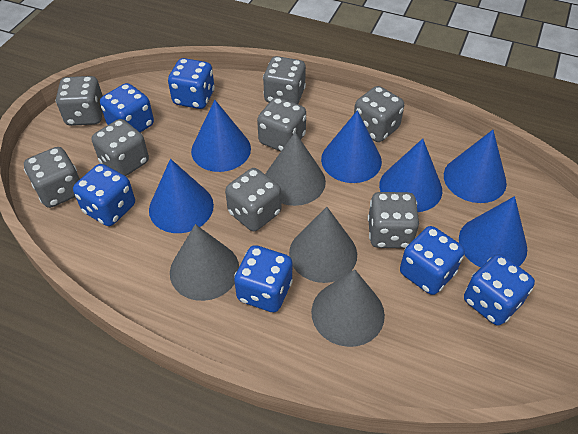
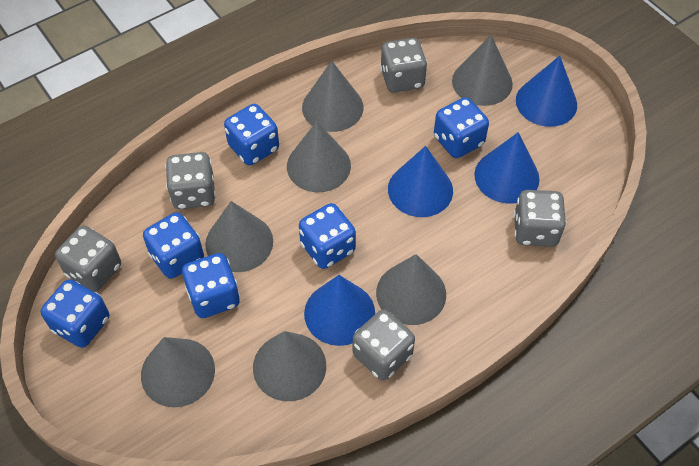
blue cone: 6 -> 4
grey cone: 4 -> 7
grey dice: 8 -> 5

